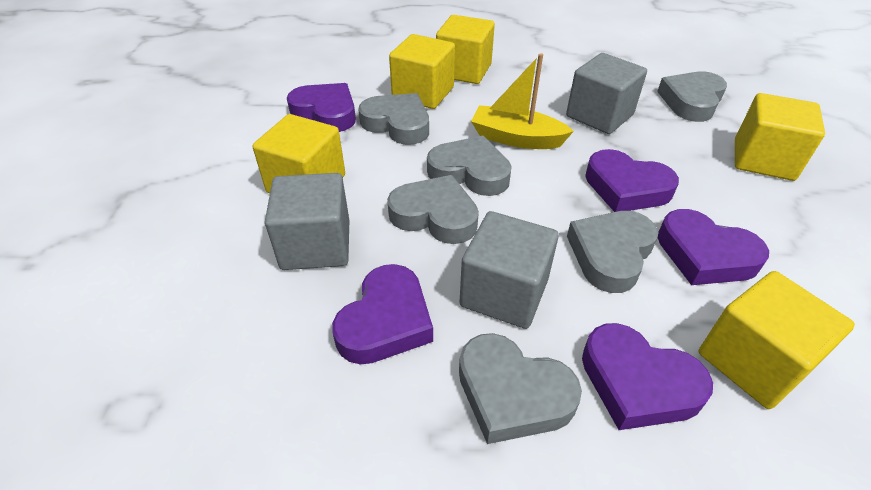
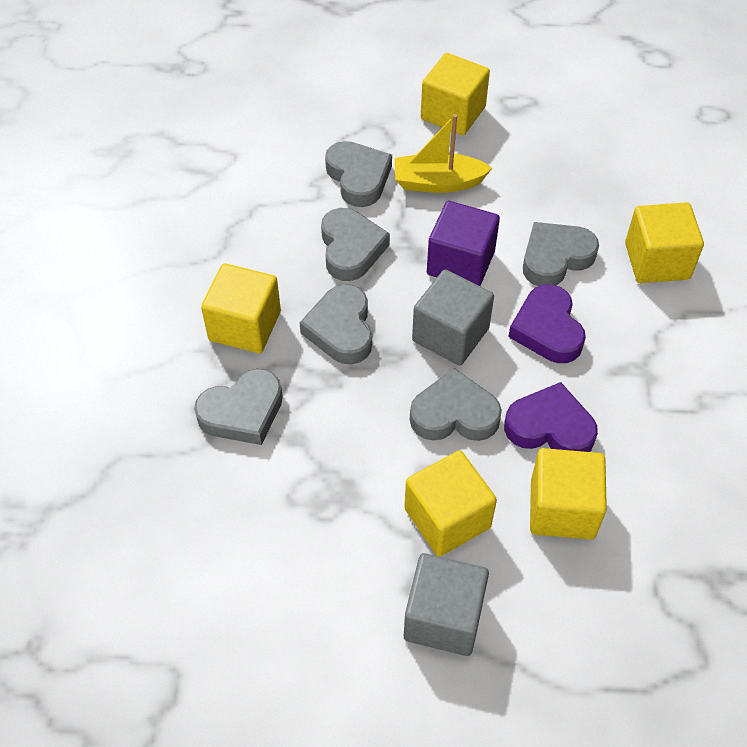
grey cube: 3 -> 2
purple cube: 0 -> 1
purple heart: 5 -> 2

